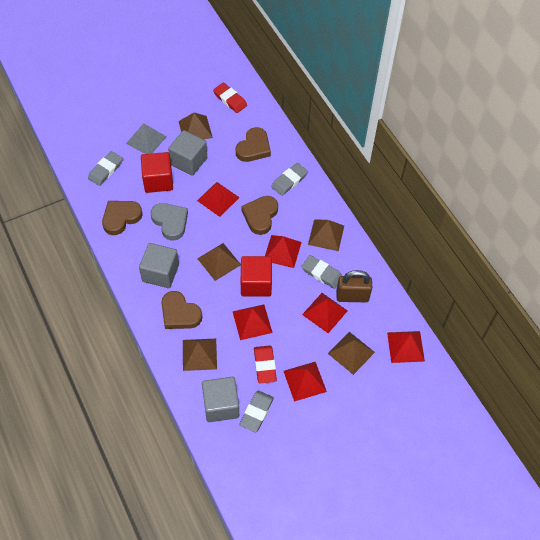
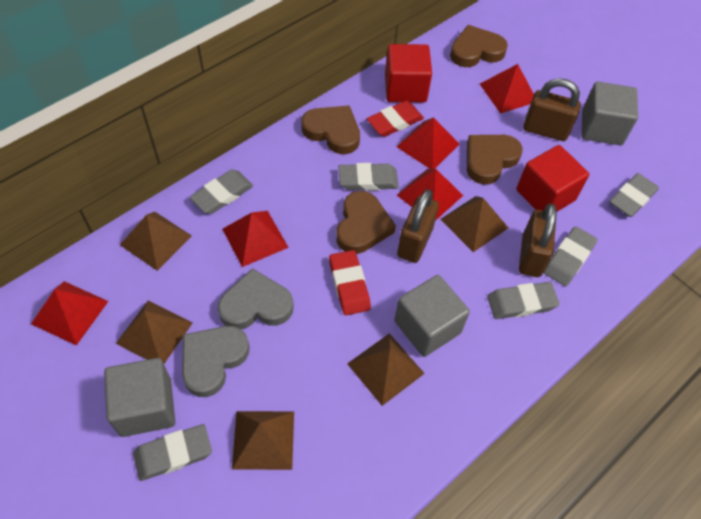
brown padlock: 1 -> 3
grey eraser: 4 -> 6
grey heart: 1 -> 2
grey pyramid: 1 -> 0
red pyramid: 6 -> 5

